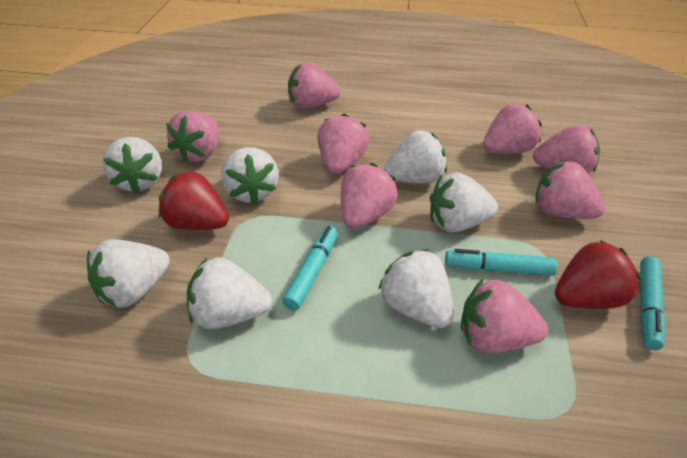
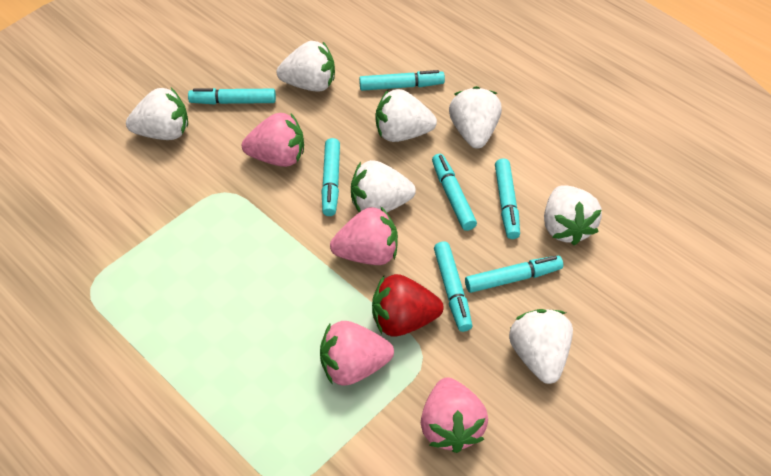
pink strawberry: 8 -> 4
red strawberry: 2 -> 1
turquoise marker: 3 -> 7

